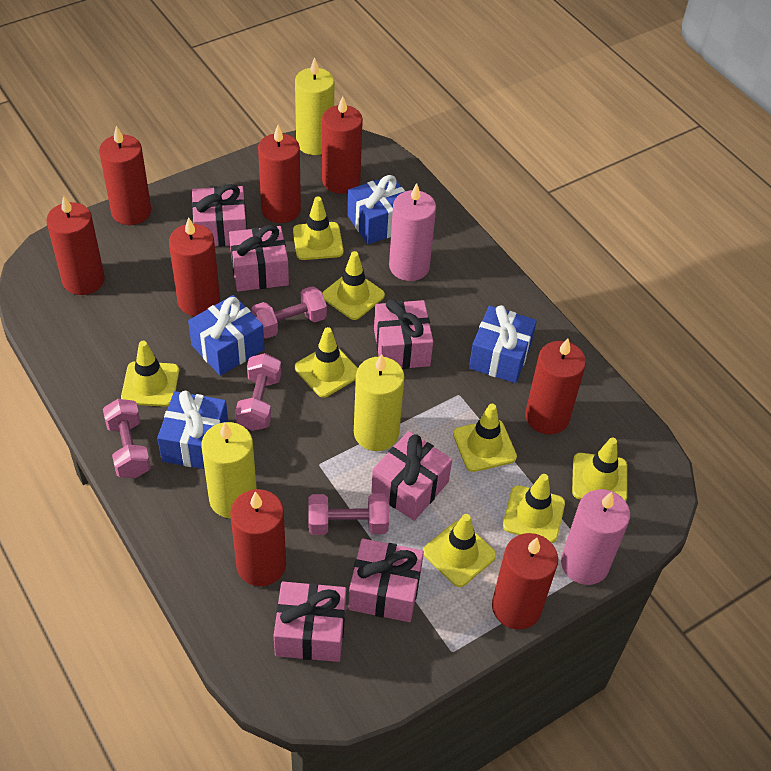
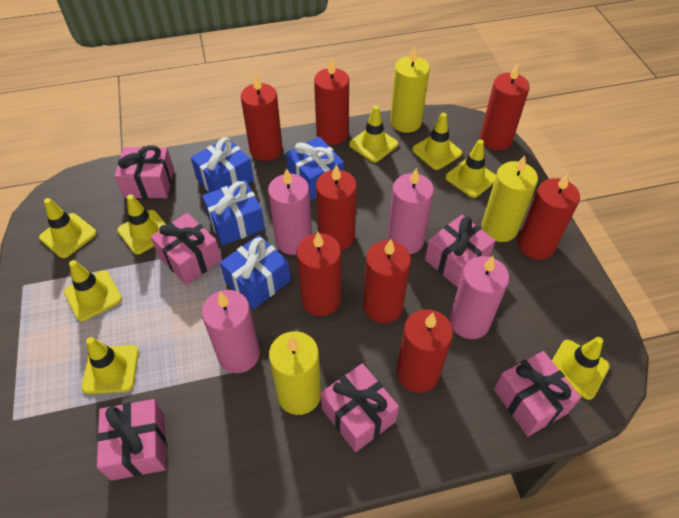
pink candle: 2 -> 4
pink dumbbell: 4 -> 0

